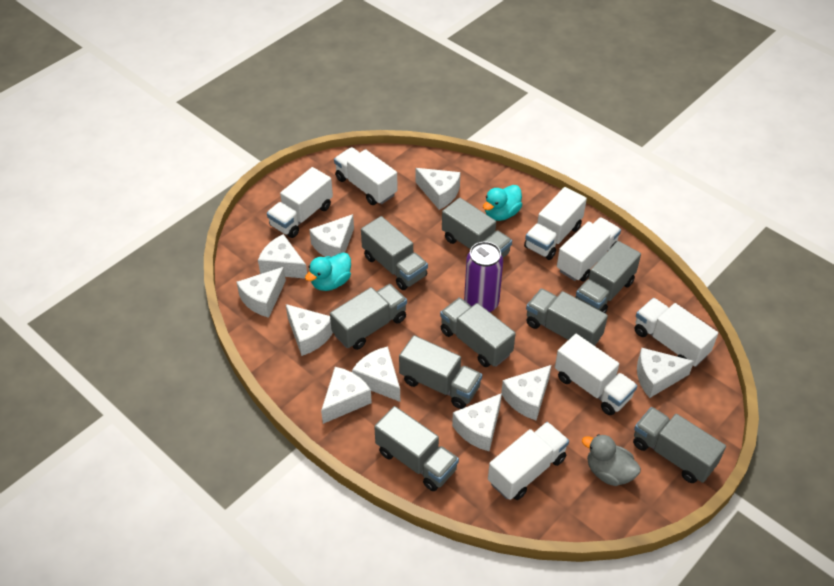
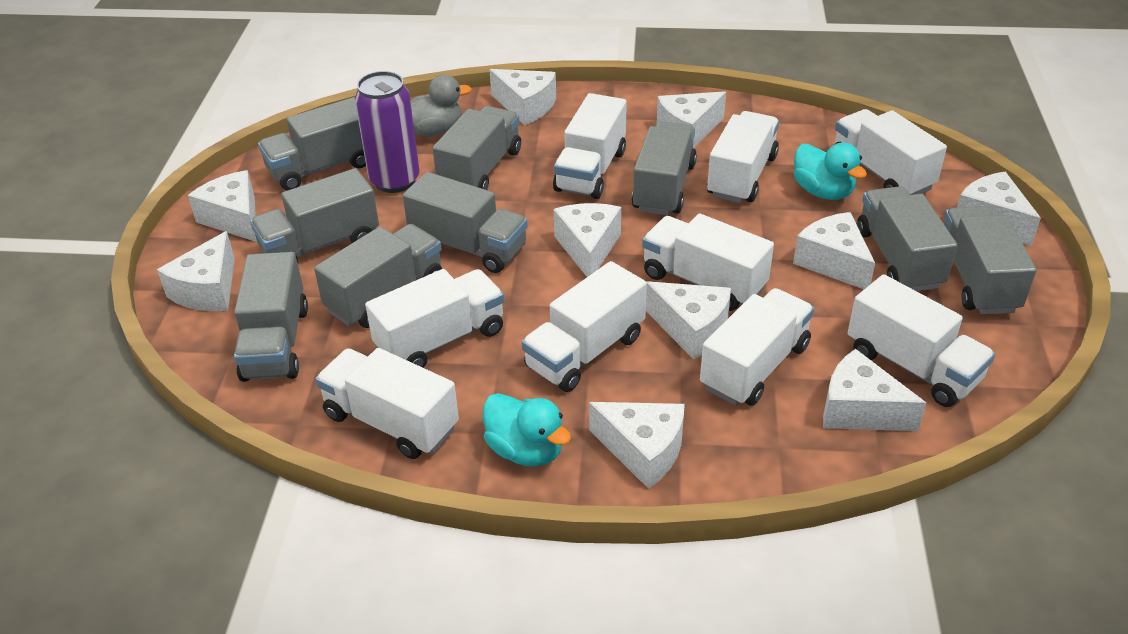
white truck: 7 -> 9

